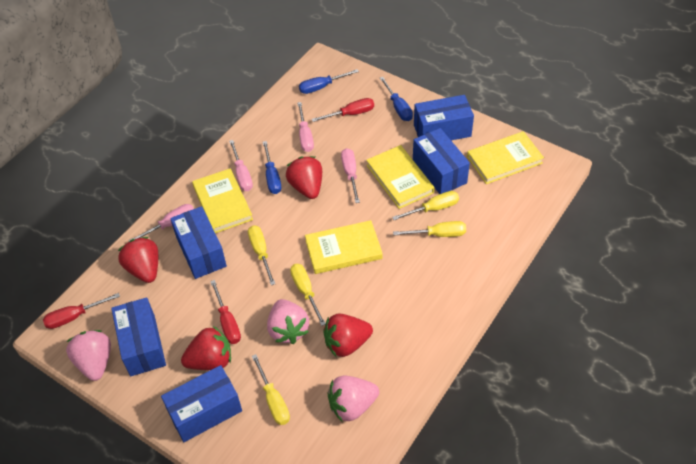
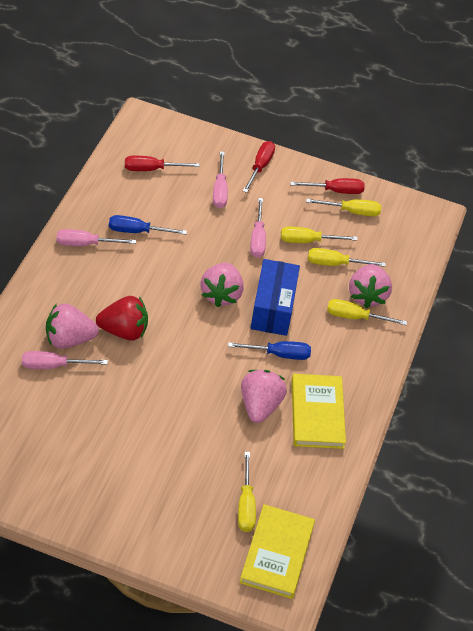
blue box: 5 -> 1
blue screwdriver: 3 -> 2
pink strawberry: 3 -> 4
red strawberry: 4 -> 1
yellow book: 4 -> 2

